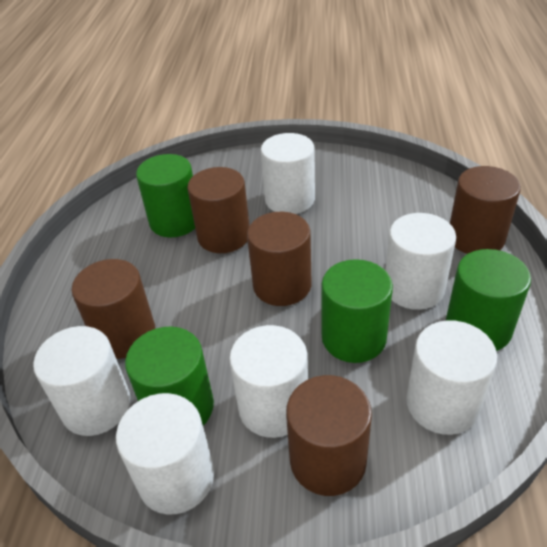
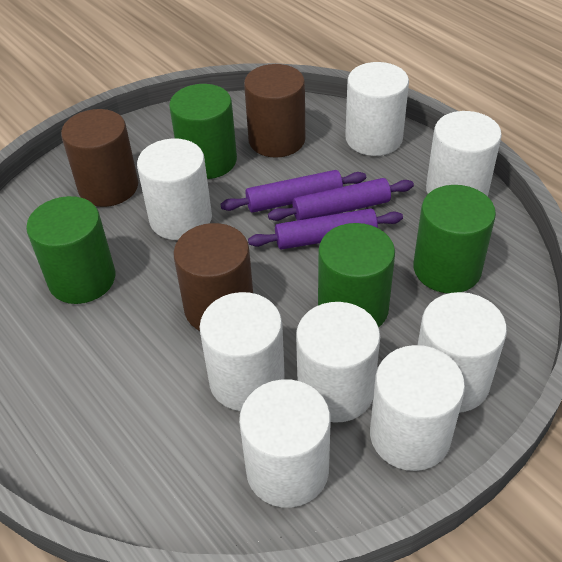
brown cylinder: 5 -> 3
purple rolling pin: 0 -> 3
white cylinder: 6 -> 8

